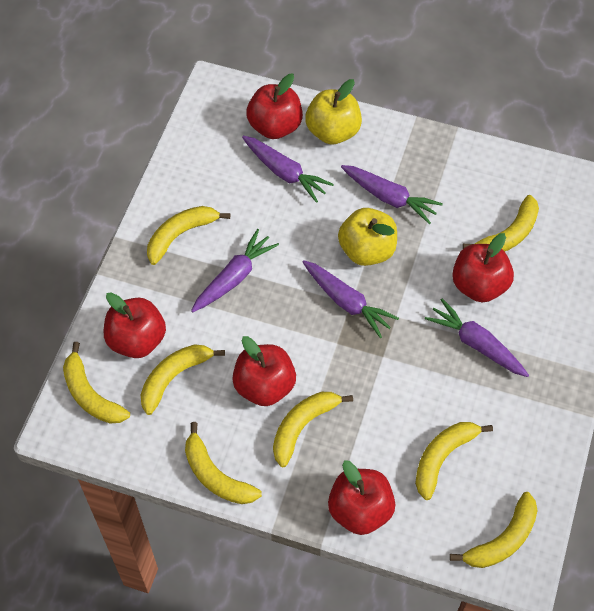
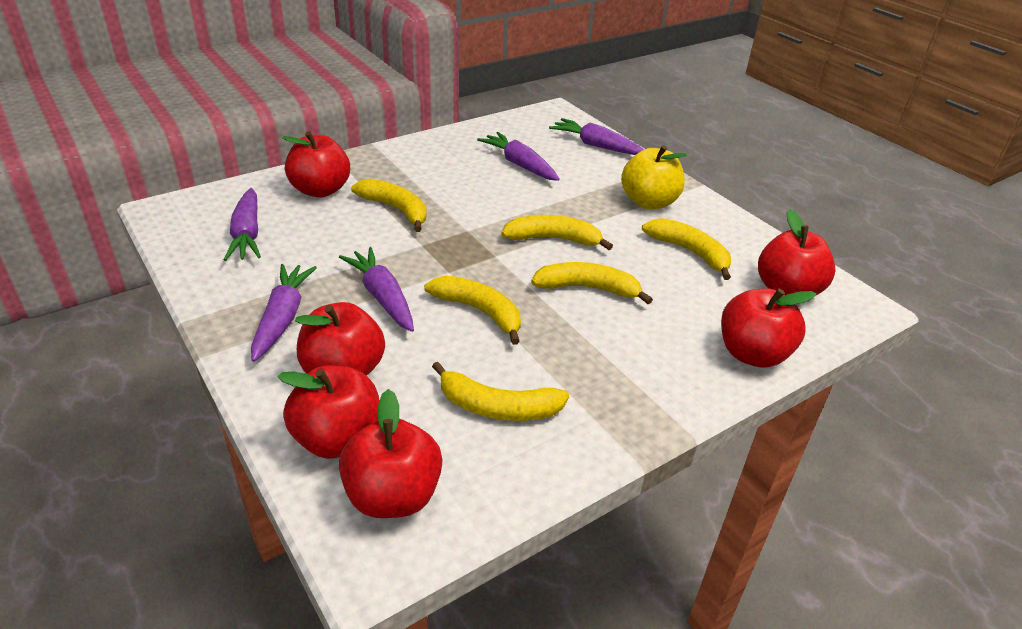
red apple: 5 -> 6
yellow apple: 2 -> 1
yellow banana: 8 -> 6

